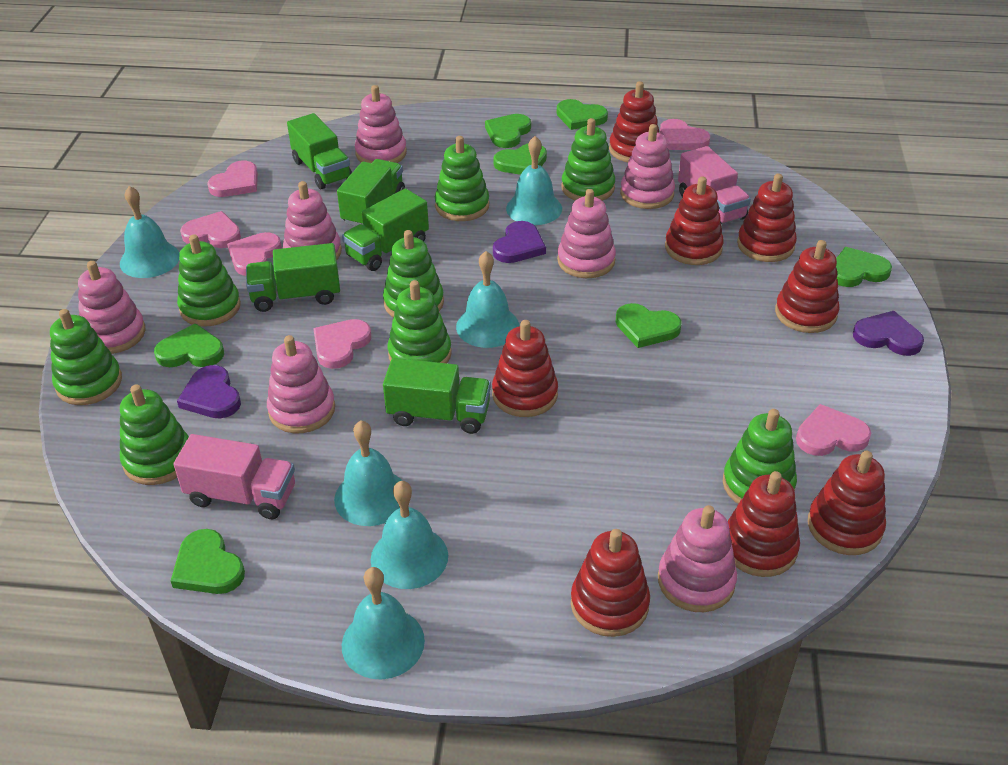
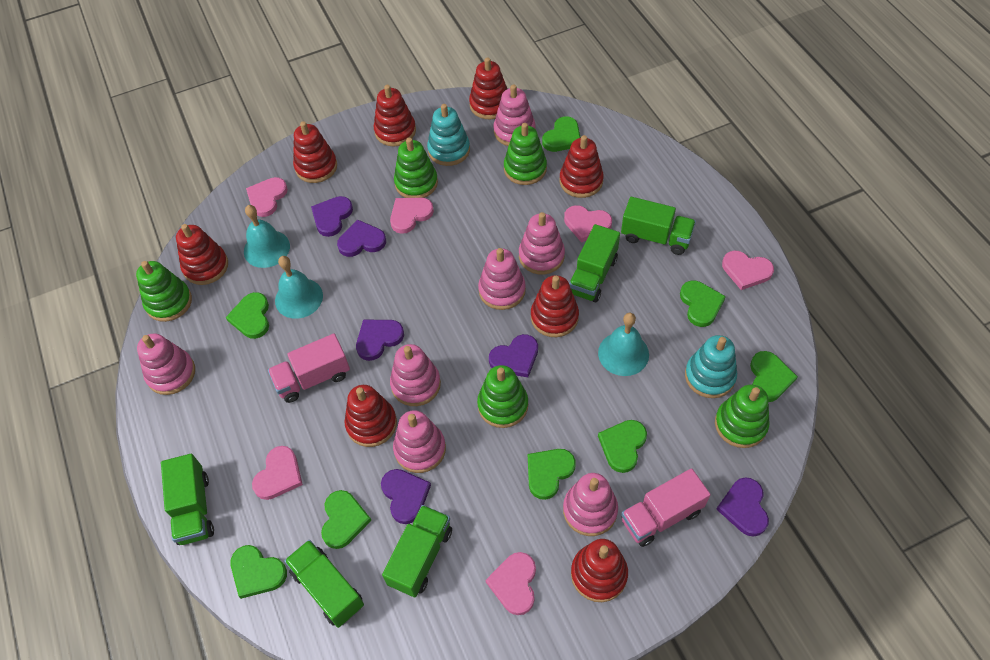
green heart: 7 -> 8
green stacking toy: 8 -> 5
purple heart: 3 -> 6
turquoise bell: 6 -> 3
turquoise stacking toy: 0 -> 2

